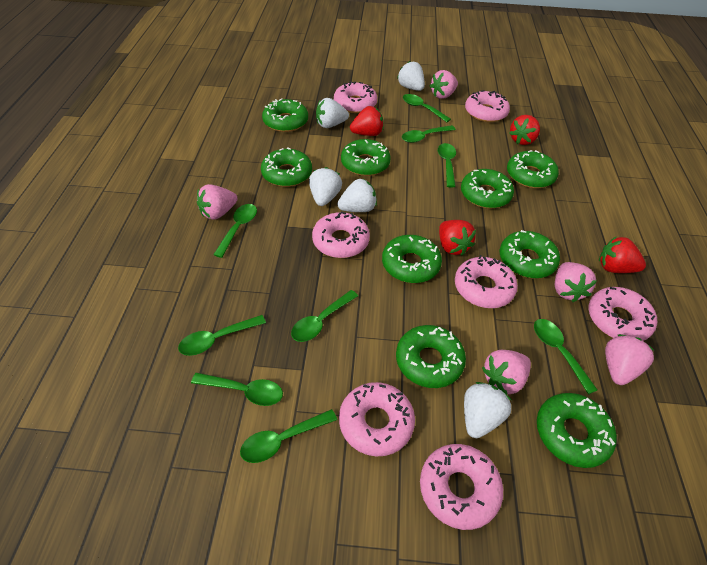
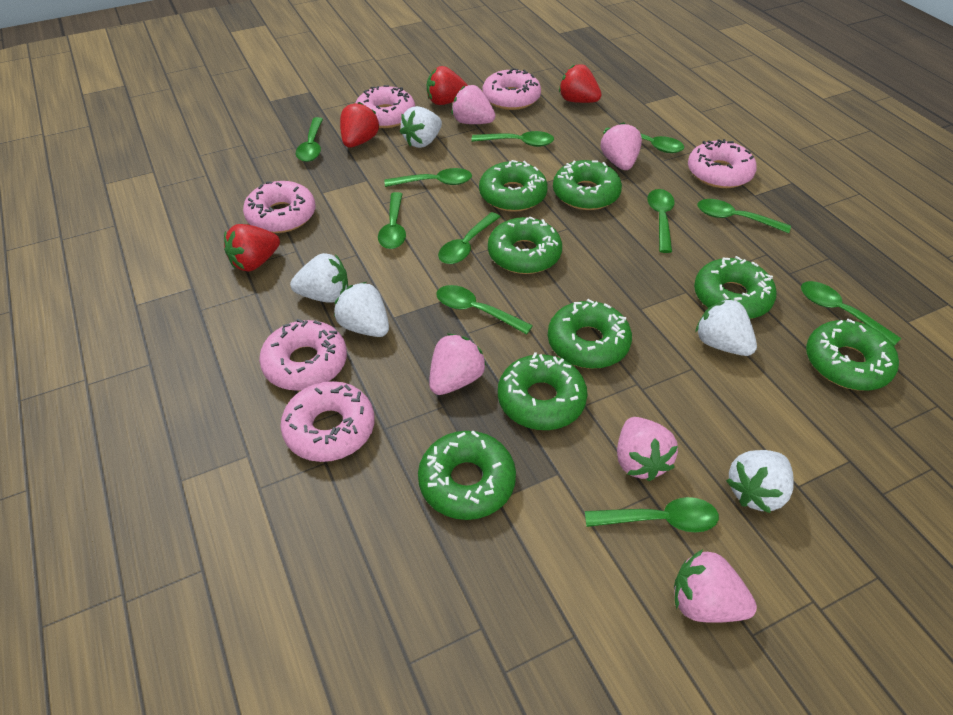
green donut: 9 -> 8
green spoon: 9 -> 11
pink donut: 7 -> 6

